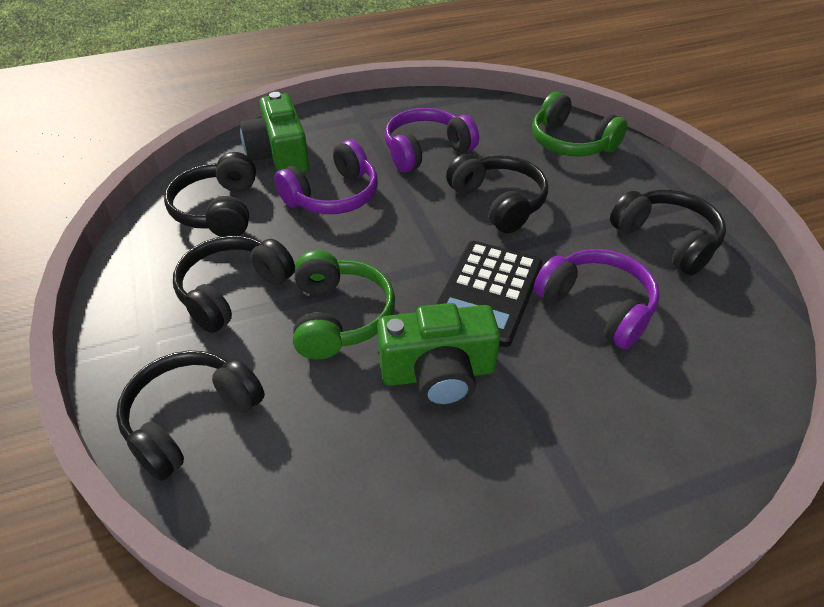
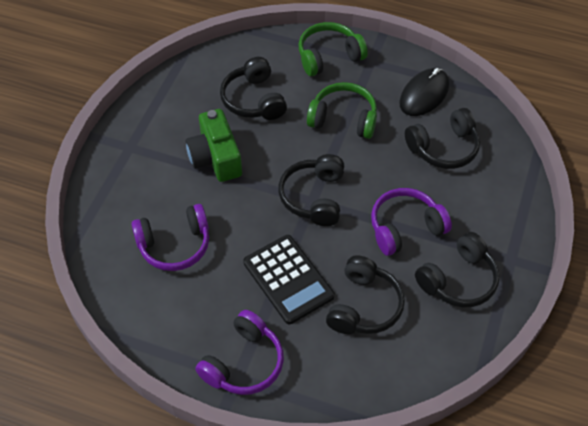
black mouse: 0 -> 1
green camera: 2 -> 1

